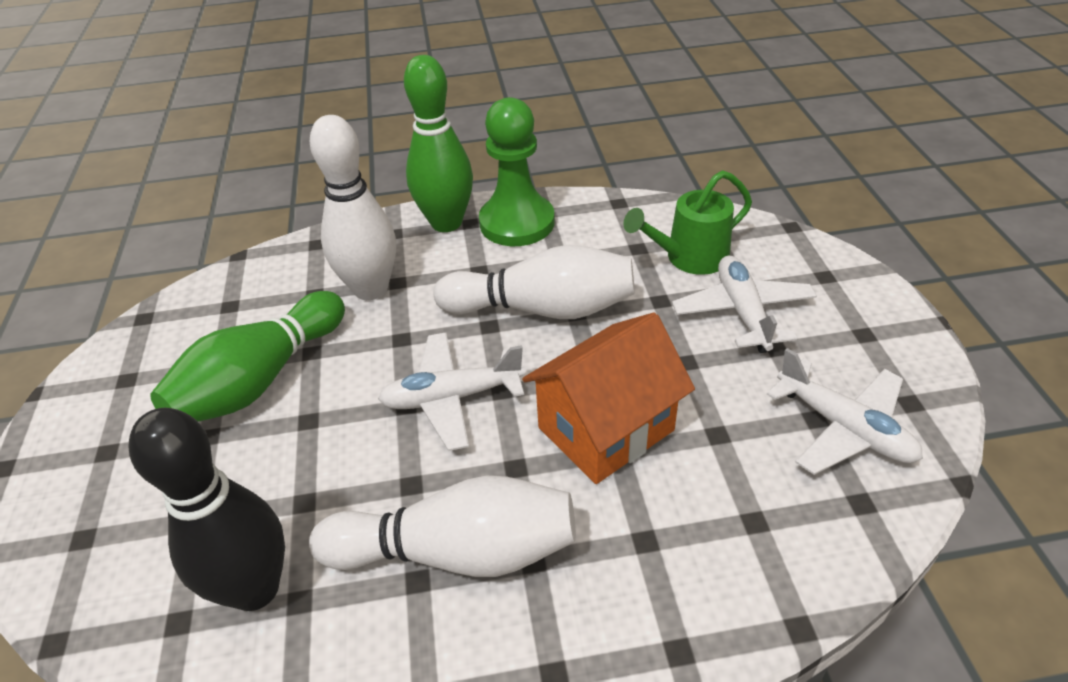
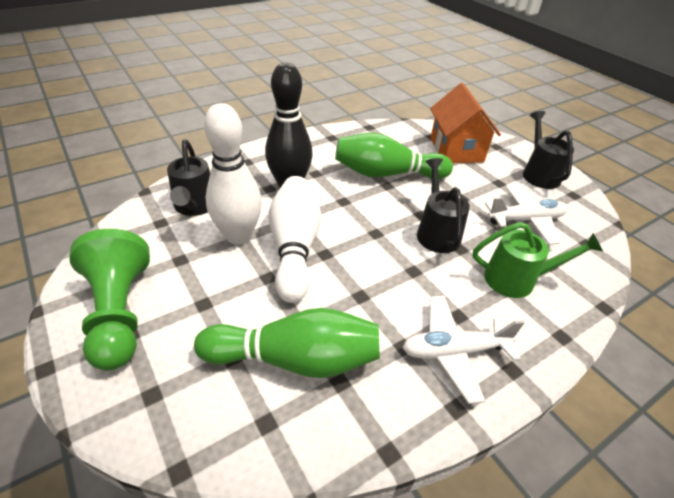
black watering can: 0 -> 3
white bowling pin: 3 -> 2
white plane: 3 -> 2

